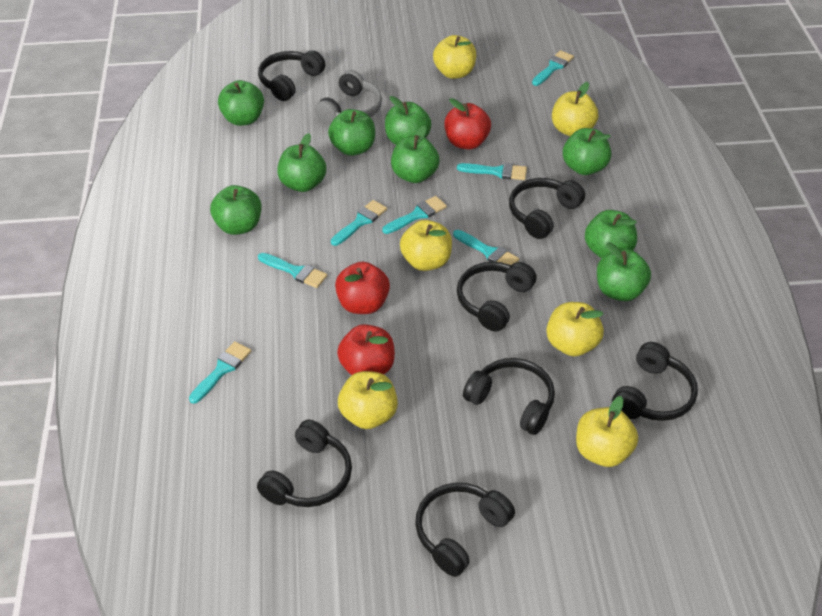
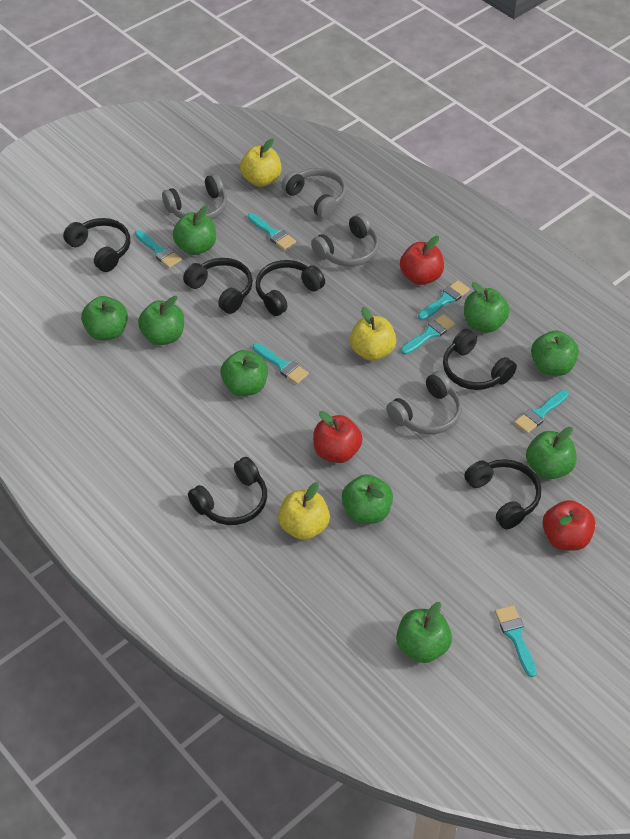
black headphones: 7 -> 6
grey headphones: 1 -> 4
yellow apple: 6 -> 3

